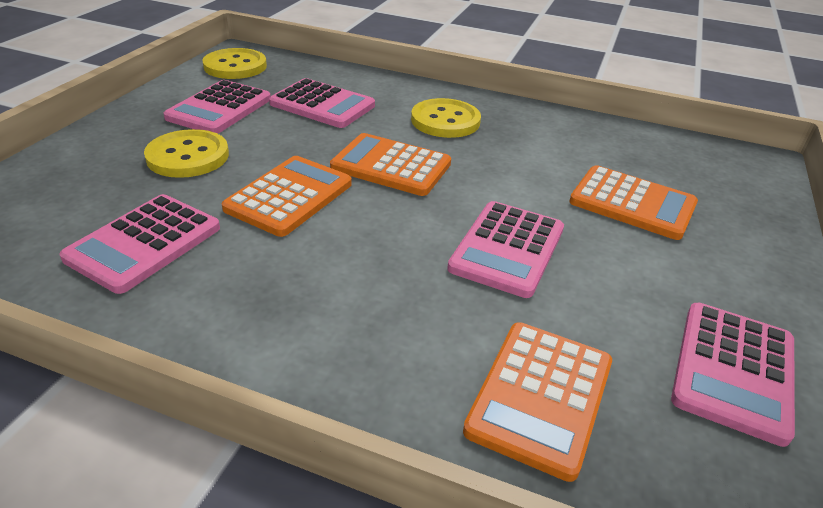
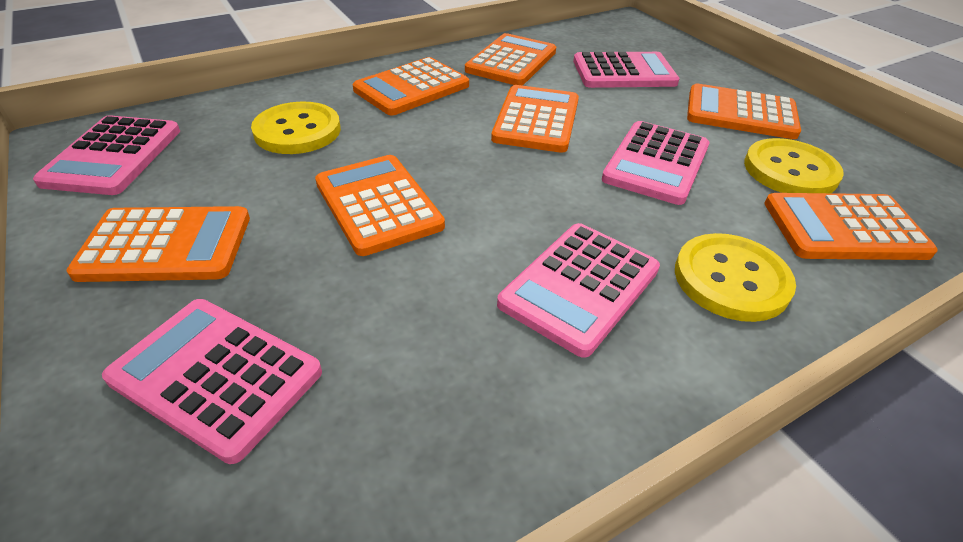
orange calculator: 4 -> 7

